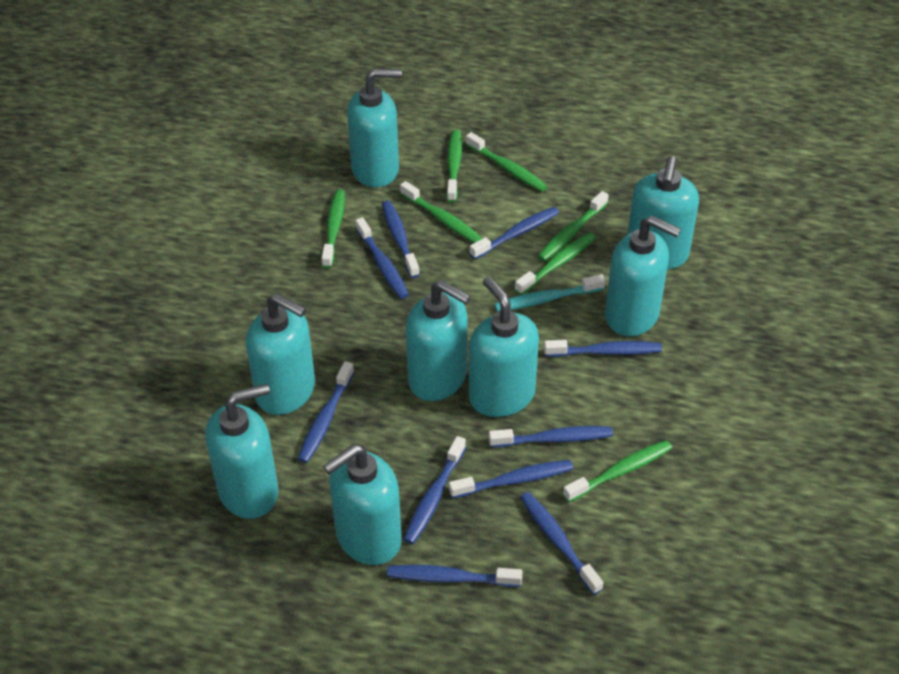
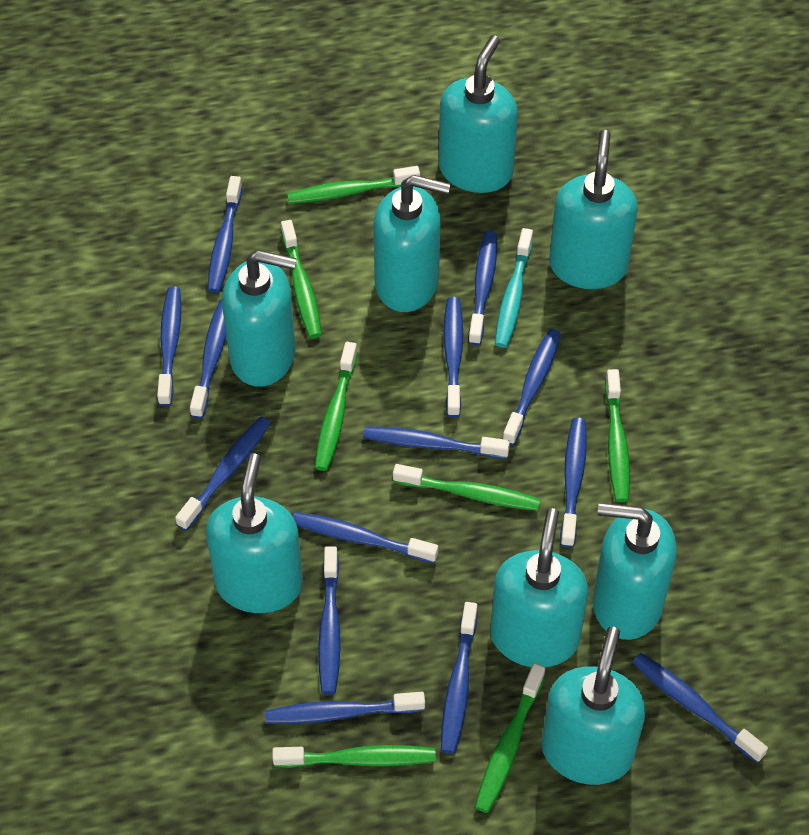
blue toothbrush: 10 -> 14

